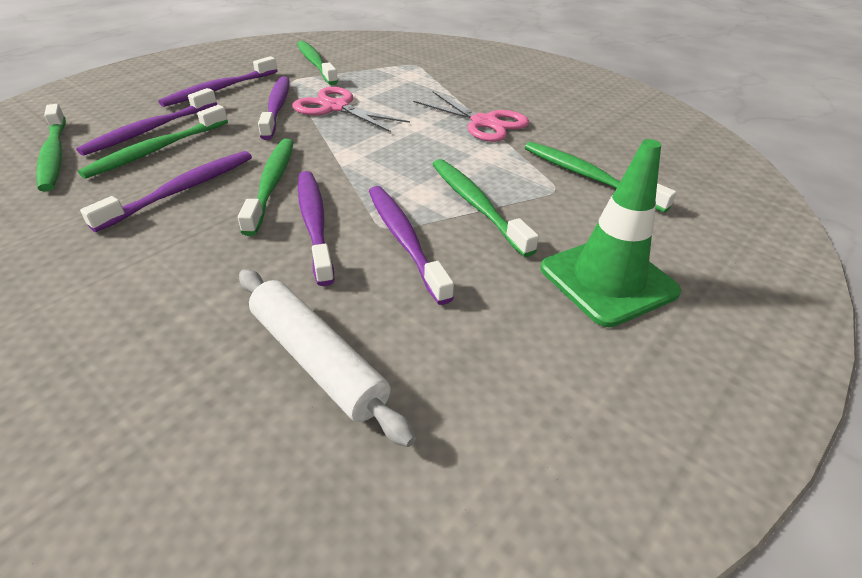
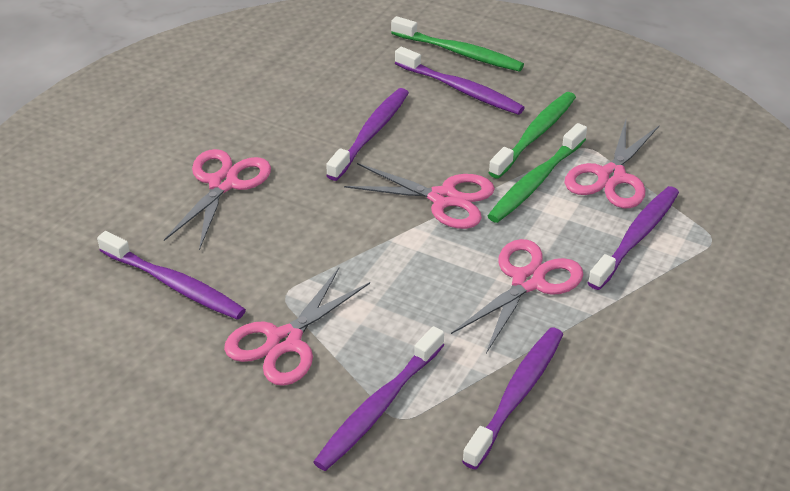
green toothbrush: 6 -> 3
green traffic cone: 1 -> 0
pink scissors: 2 -> 5
white rolling pin: 1 -> 0

